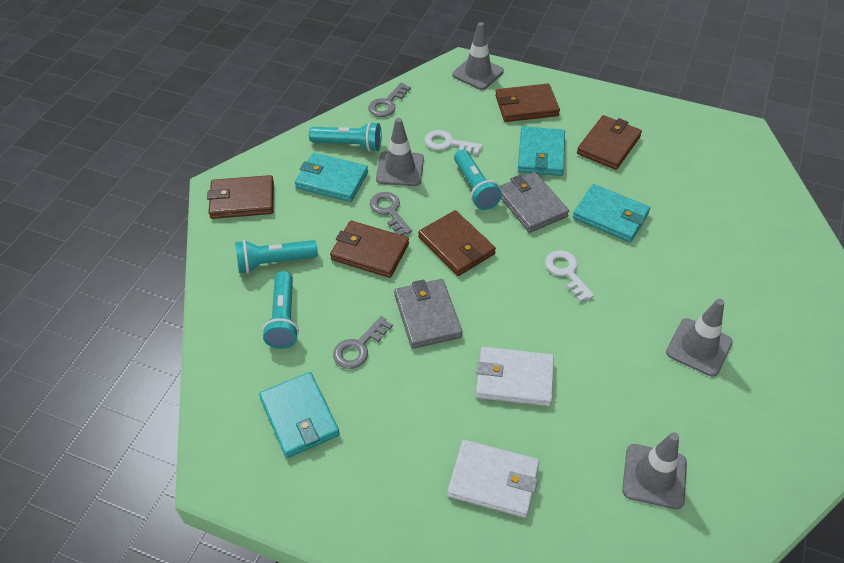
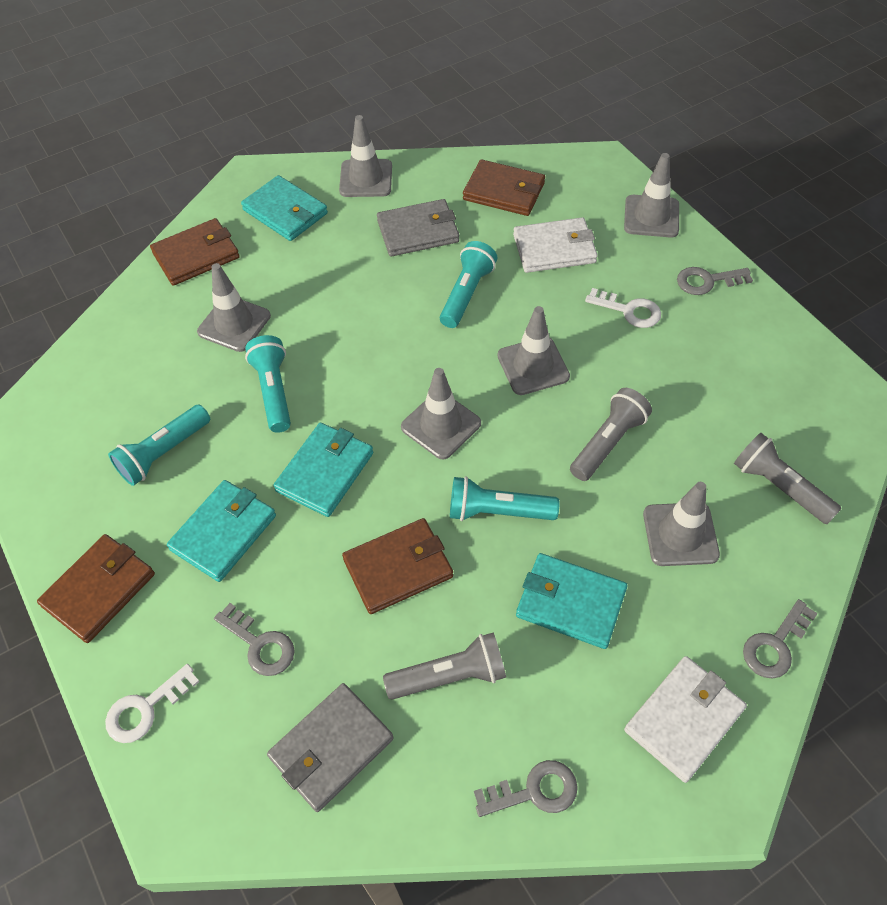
brown wallet: 5 -> 4
grey flashlight: 0 -> 3
grey key: 3 -> 4
grey traffic cone: 4 -> 6

